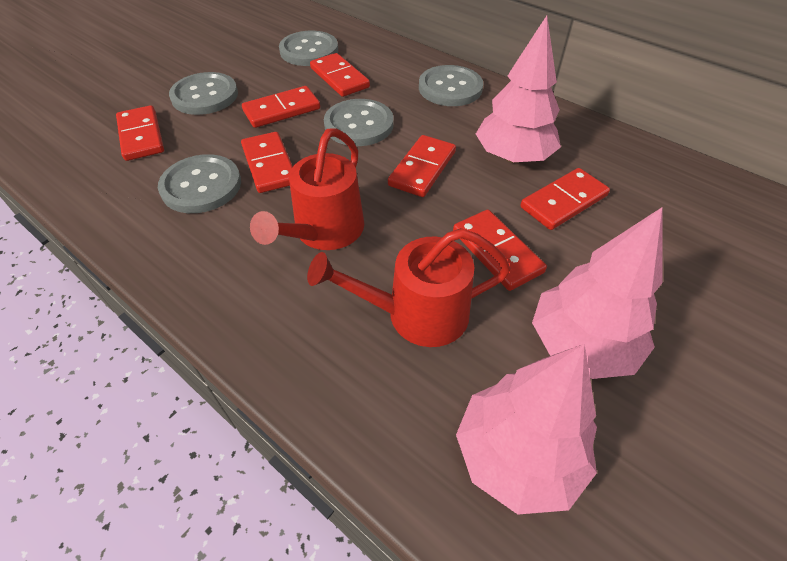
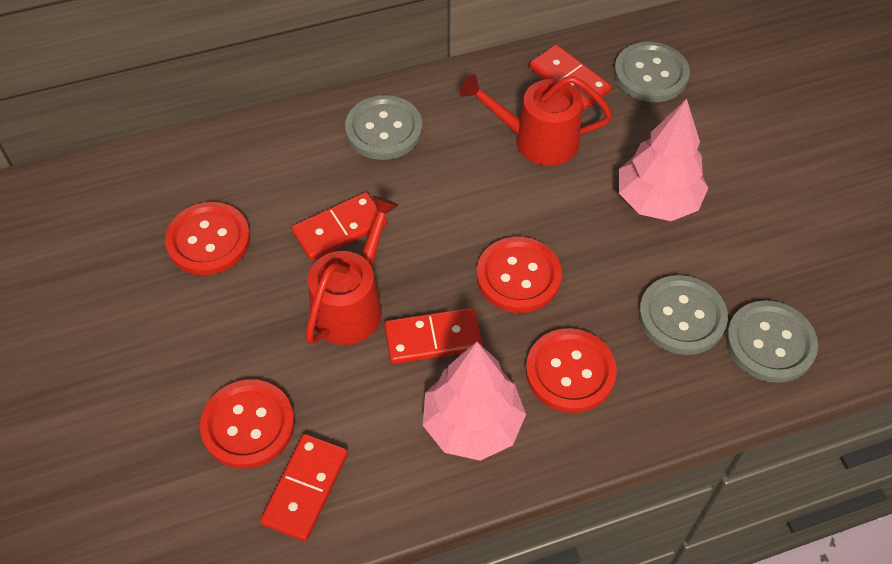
grey button: 5 -> 4
pink tree: 3 -> 2
red button: 0 -> 4
red domino: 7 -> 4

